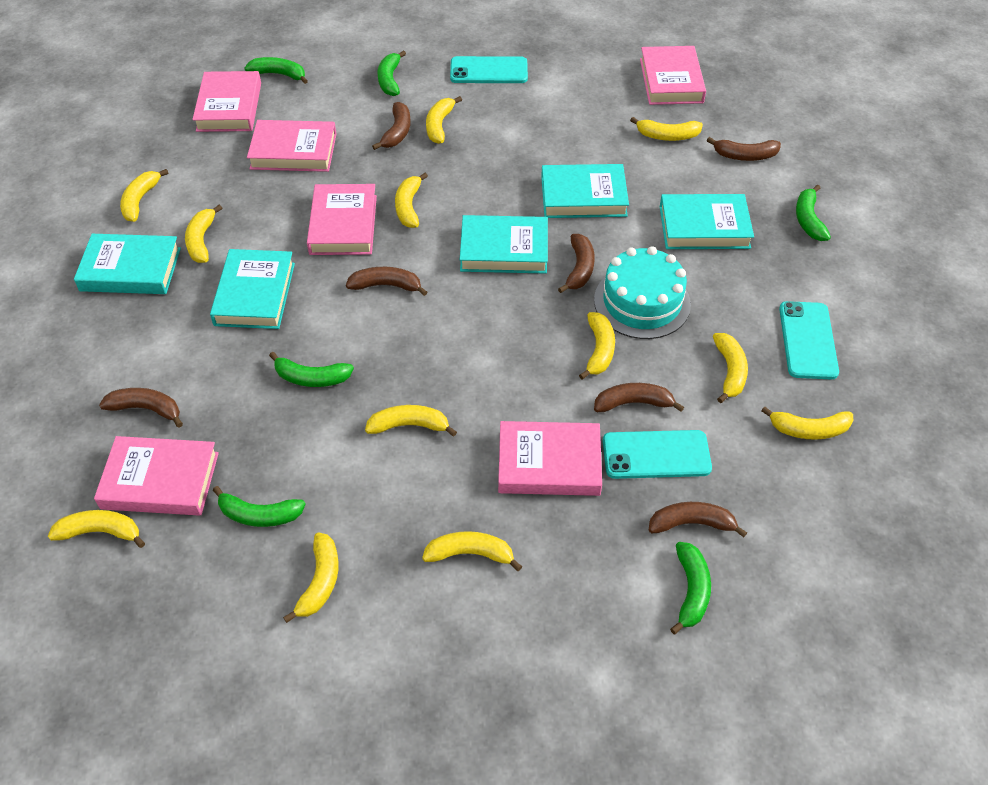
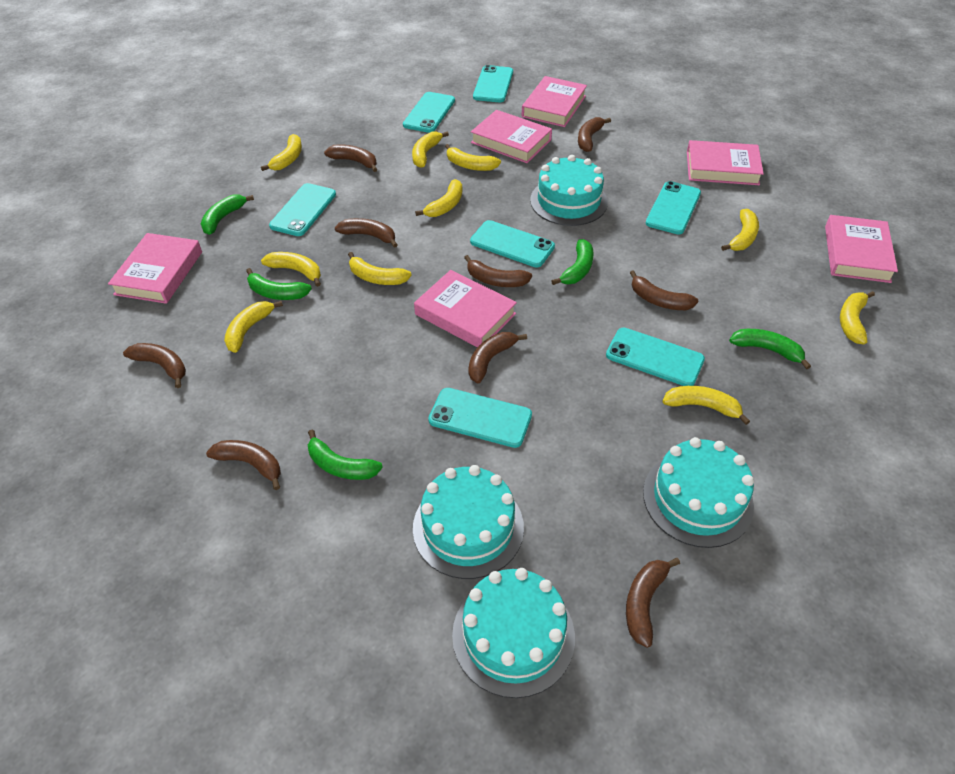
brown banana: 7 -> 9
green banana: 6 -> 5
turquoise book: 5 -> 0
turquoise cake: 1 -> 4
turquoise phone: 3 -> 7
yellow banana: 12 -> 10

